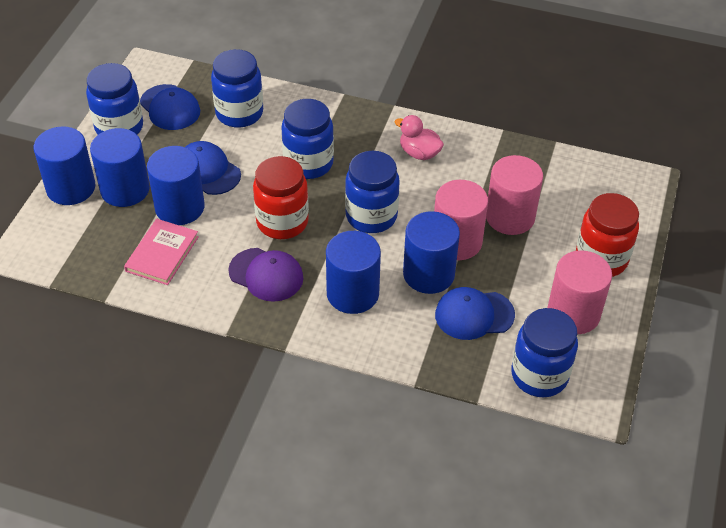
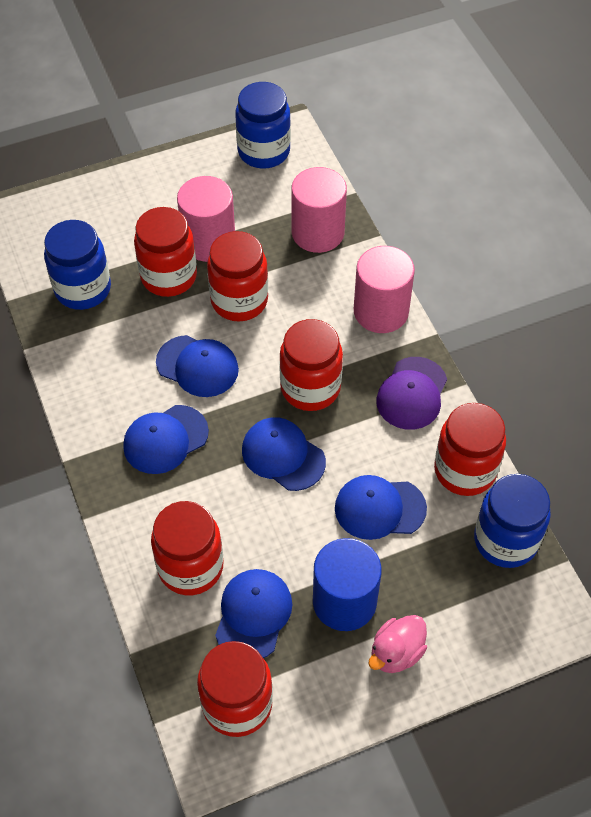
blue cap: 3 -> 5
blue cylinder: 5 -> 1
blue jar: 5 -> 3
pink book: 1 -> 0
red jar: 2 -> 6

